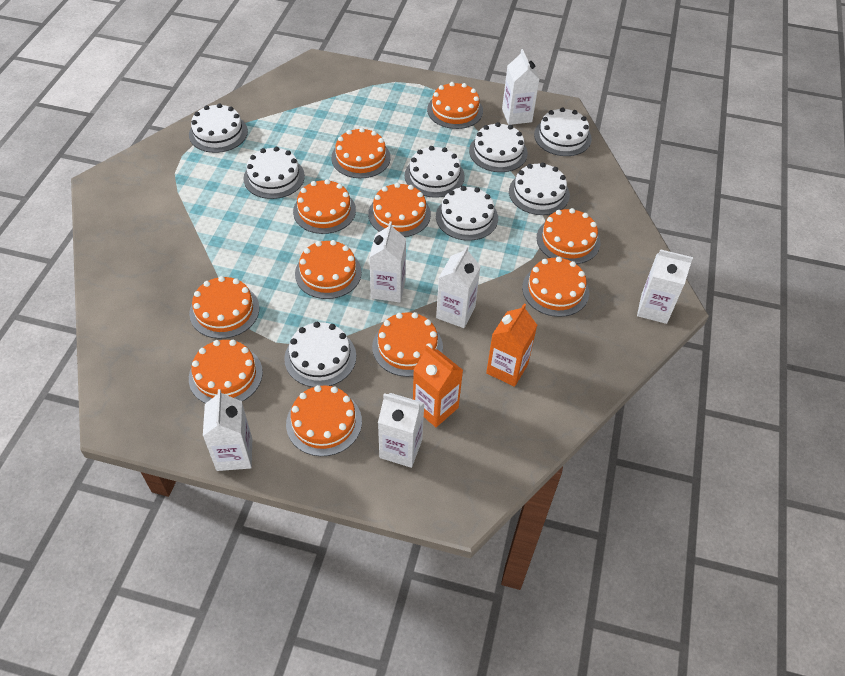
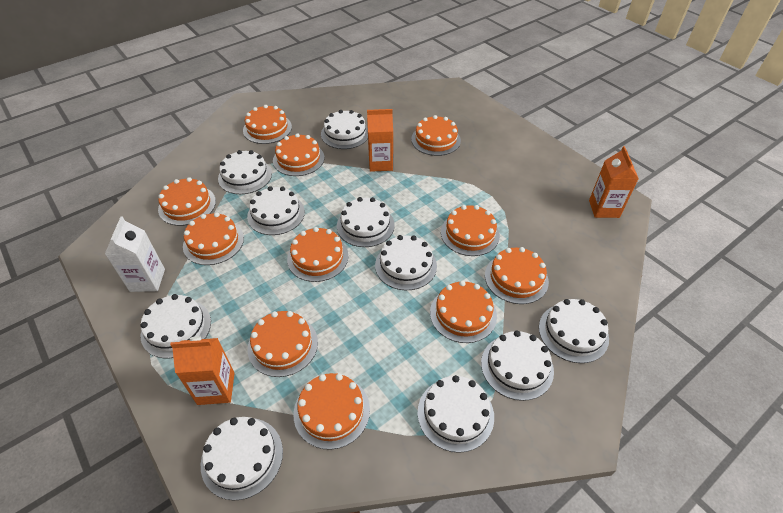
orange carton: 2 -> 3
white cake: 8 -> 10
white carton: 6 -> 1

